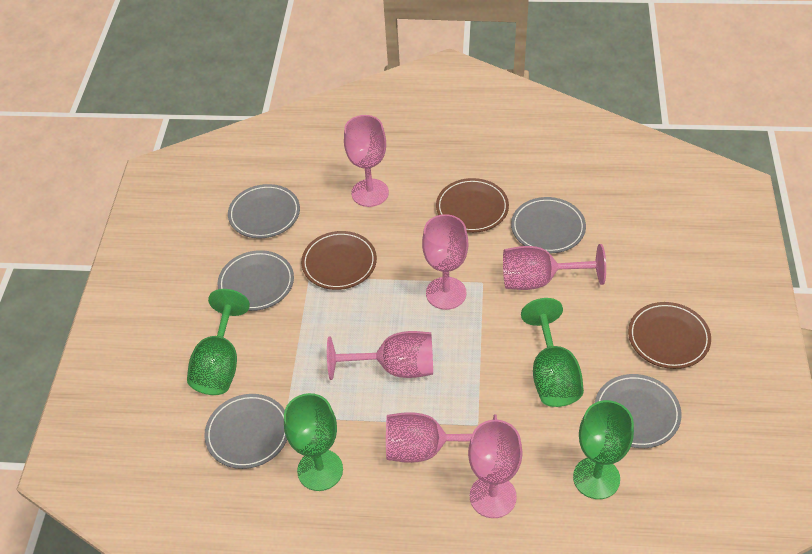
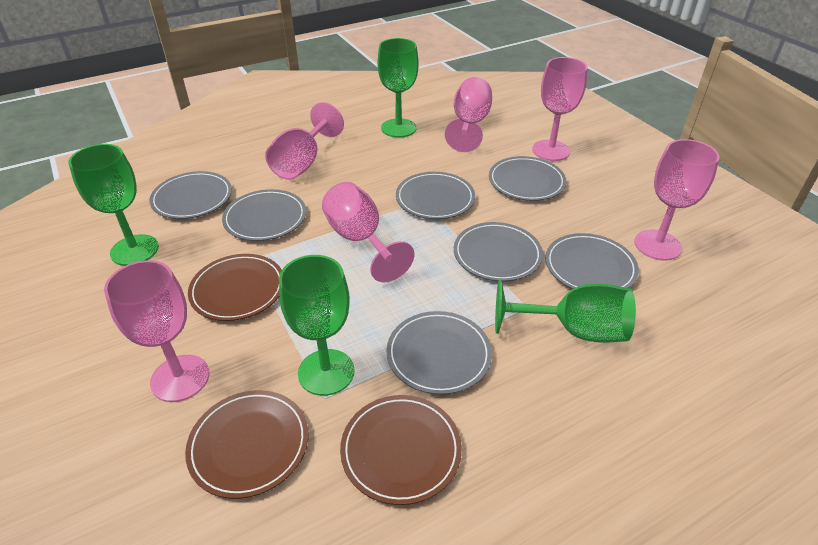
grey plate: 5 -> 7

